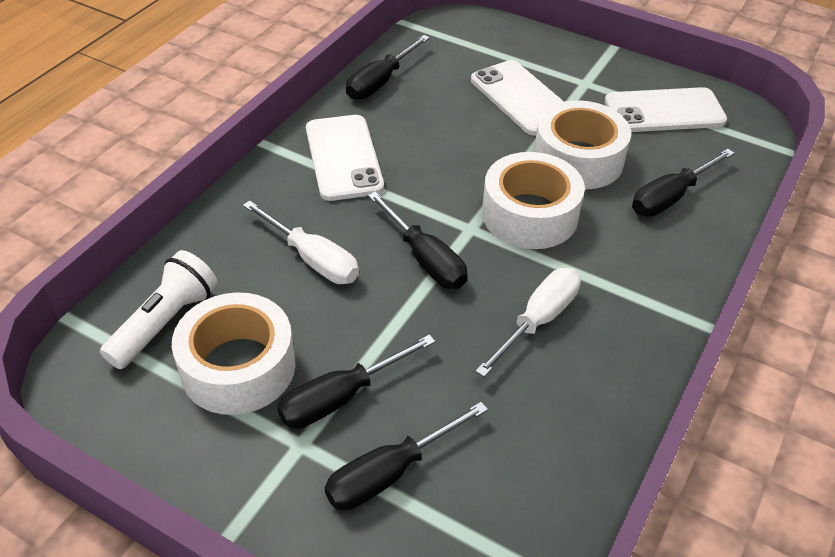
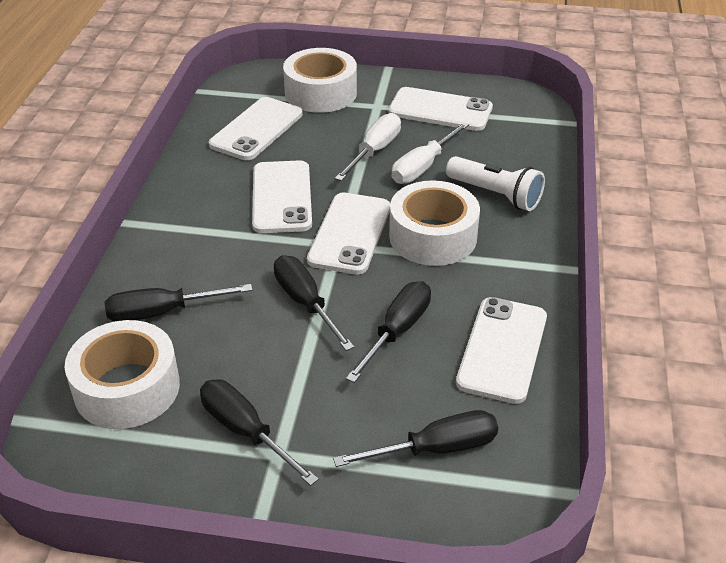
white phone: 3 -> 5

